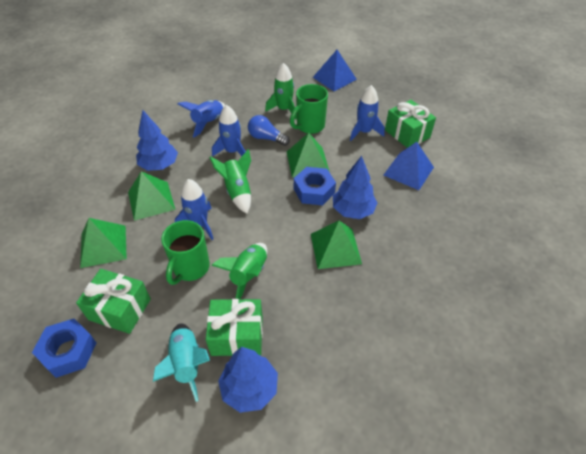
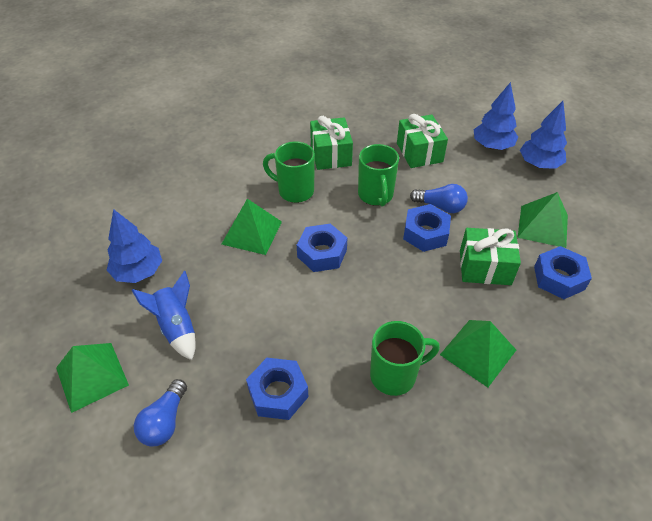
blue light bulb: 1 -> 2
blue nut: 2 -> 4
blue pyramid: 2 -> 0
blue rocket: 4 -> 1
green mug: 2 -> 3
green rocket: 3 -> 0
turquoise rocket: 1 -> 0

